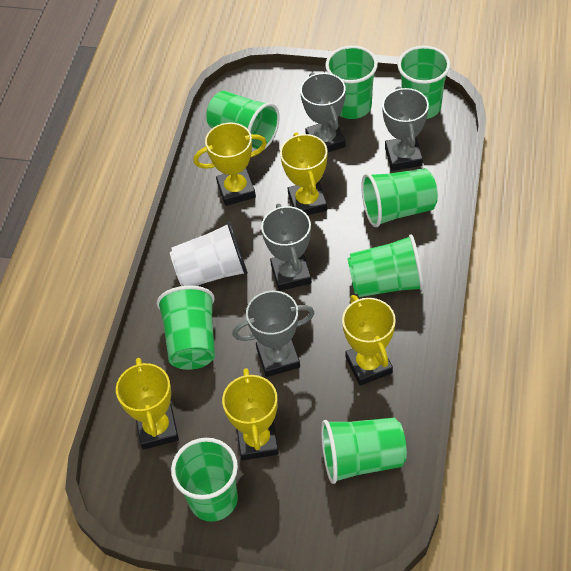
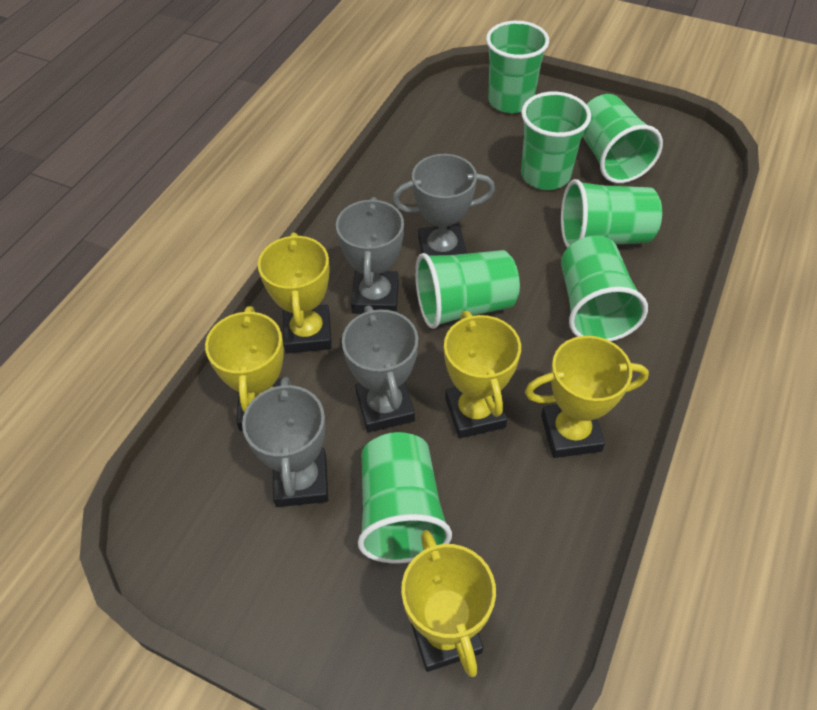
green cup: 8 -> 7
white cup: 1 -> 0

